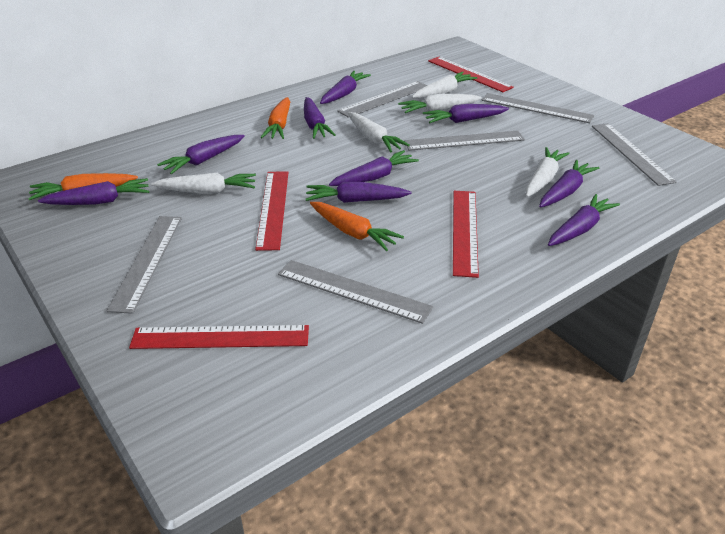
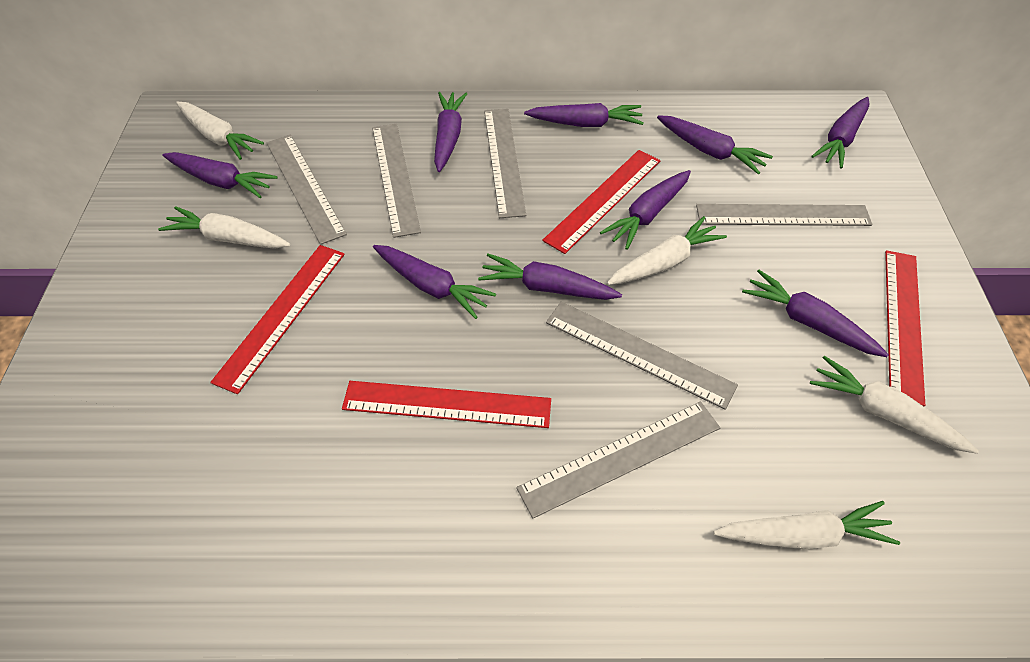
orange carrot: 3 -> 0

